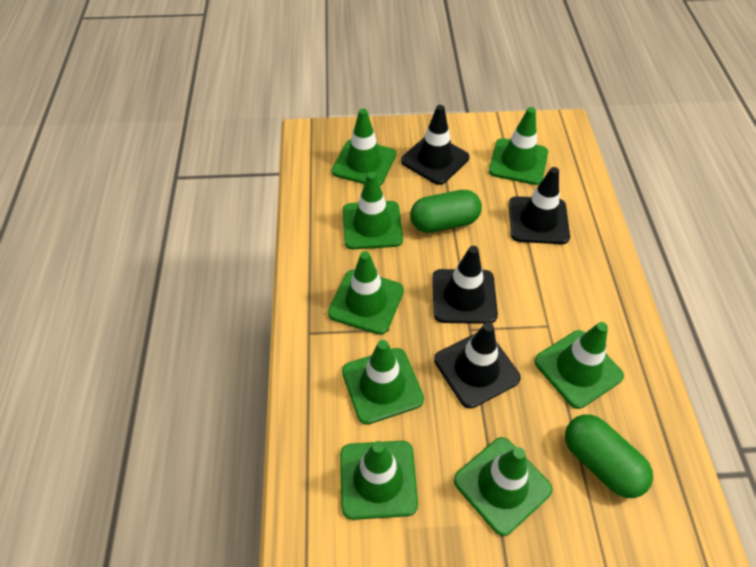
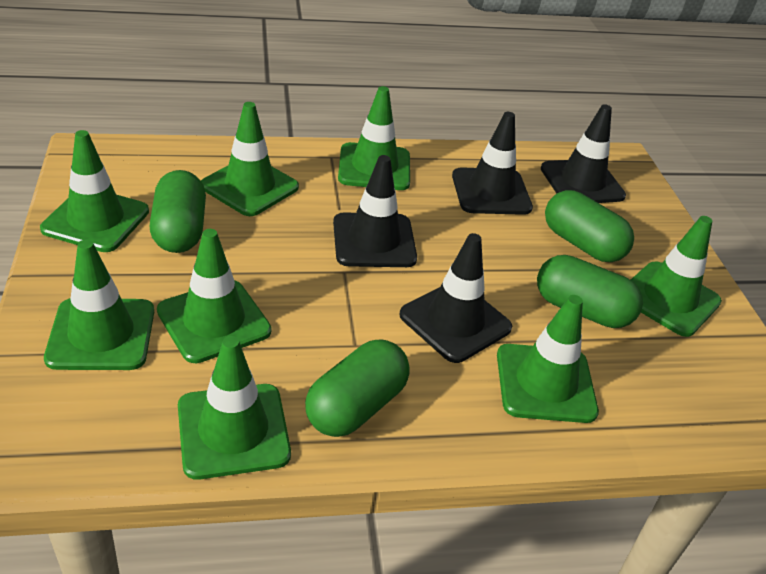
green capsule: 2 -> 4

